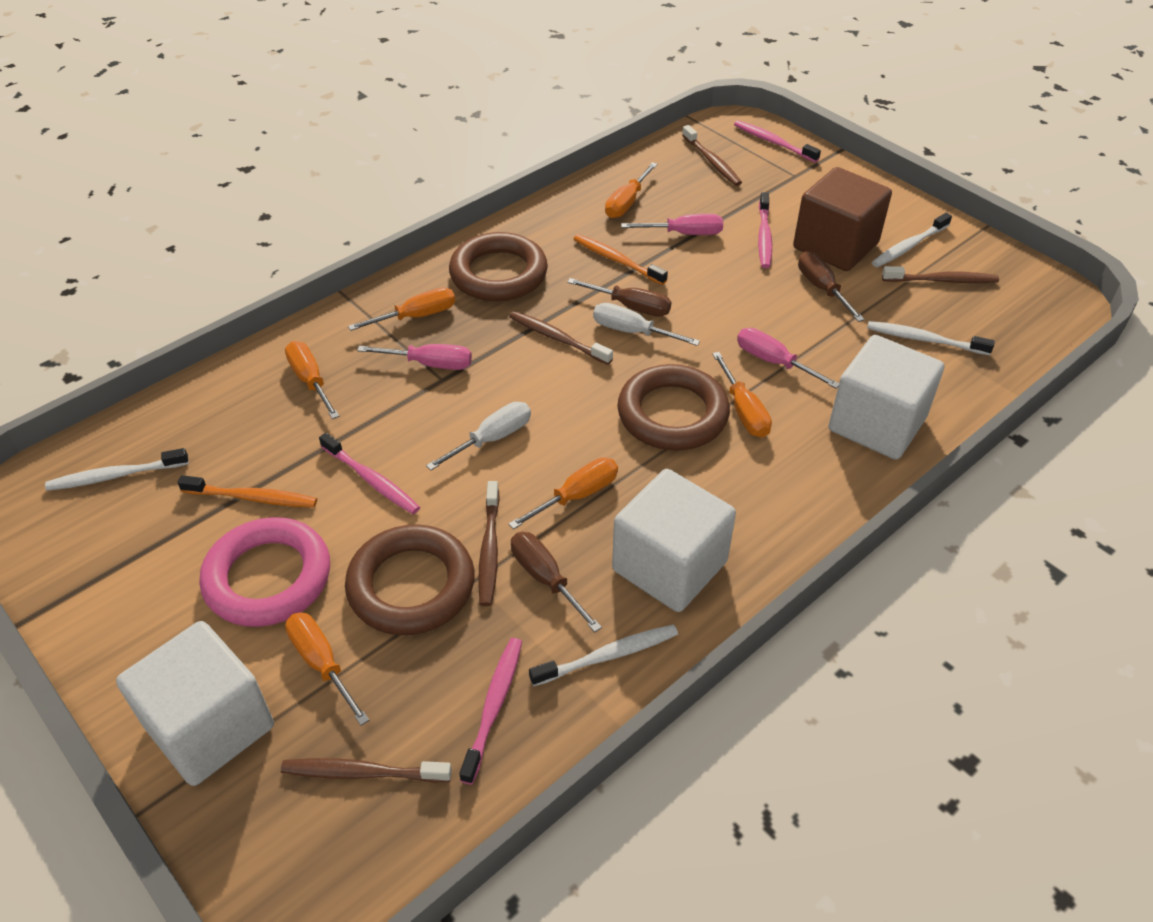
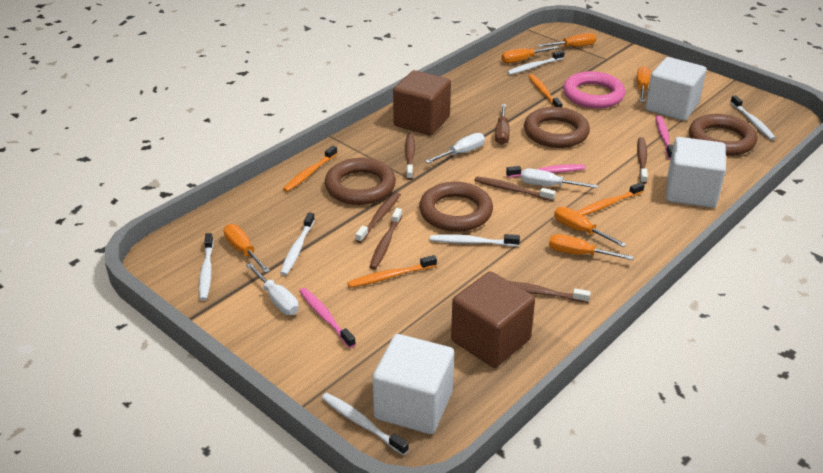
brown cube: 1 -> 2
brown ring: 3 -> 4
brown screwdriver: 3 -> 1
brown toothbrush: 5 -> 6
orange toothbrush: 2 -> 4
pink screwdriver: 3 -> 0
pink toothbrush: 4 -> 3
white screwdriver: 2 -> 3
white toothbrush: 4 -> 6

